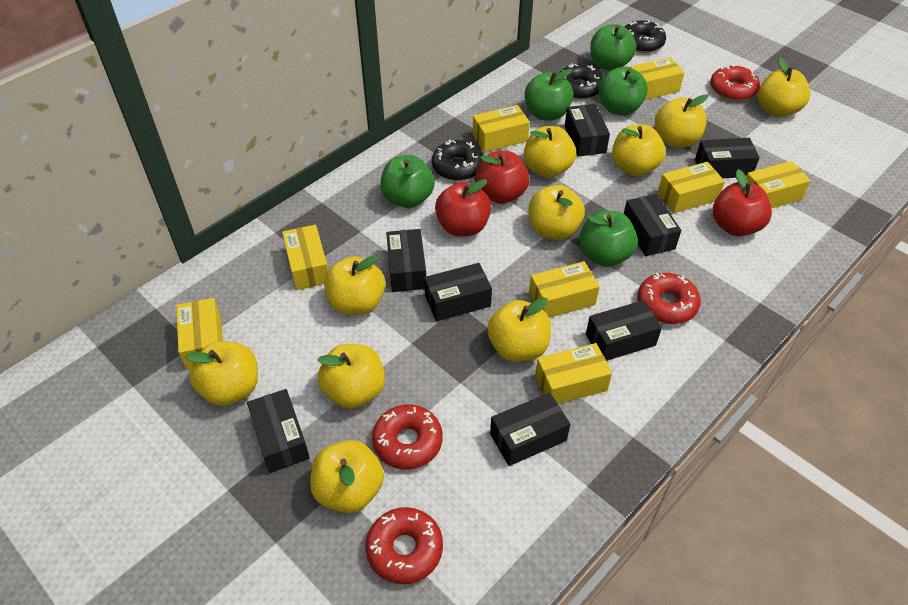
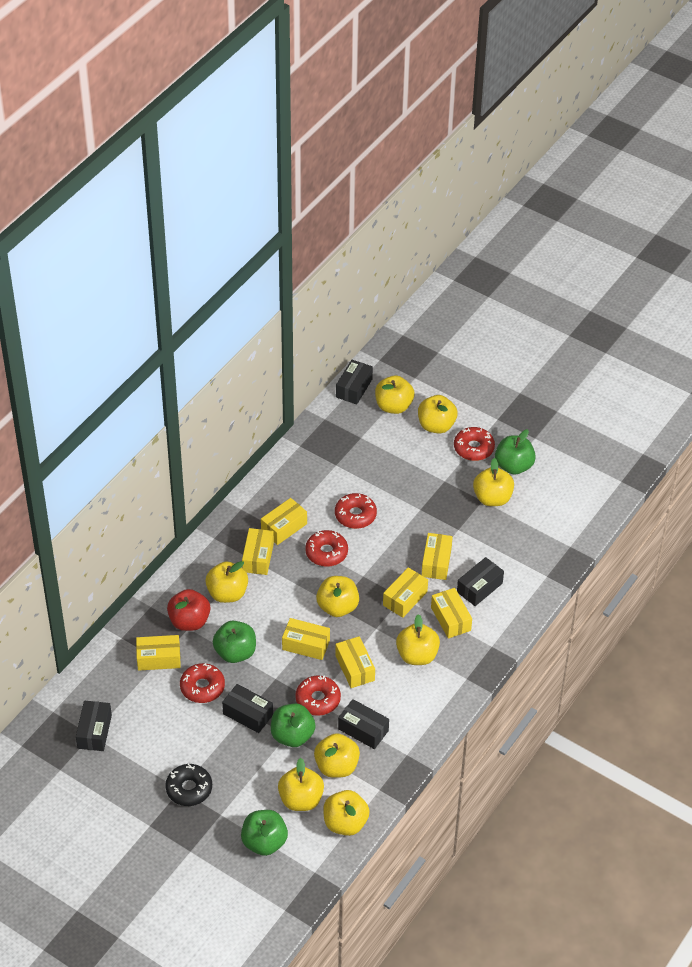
black box: 8 -> 5
black donut: 3 -> 1
green apple: 5 -> 4
red apple: 3 -> 1
red donut: 4 -> 5
yellow apple: 10 -> 9

